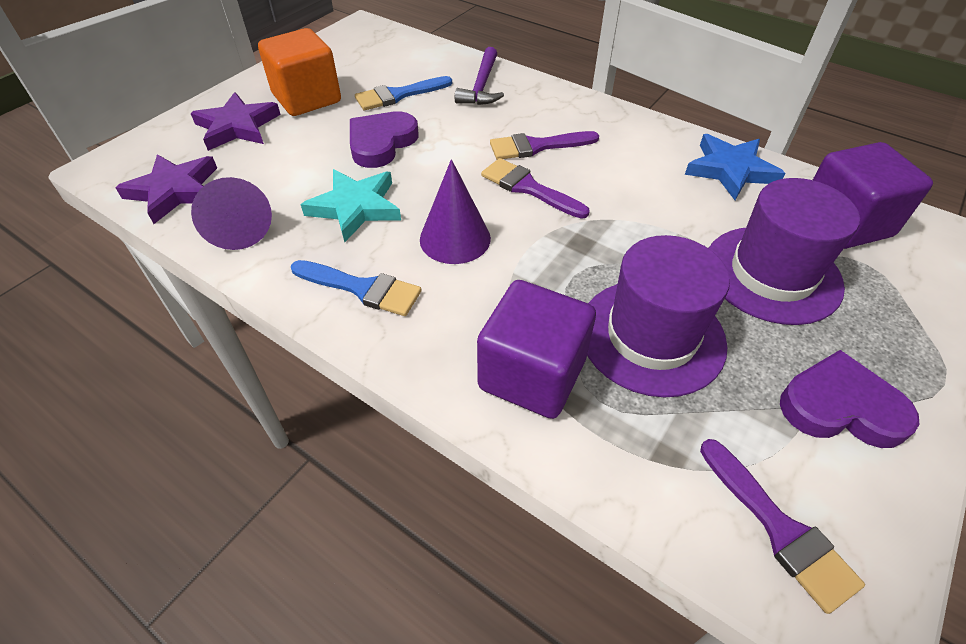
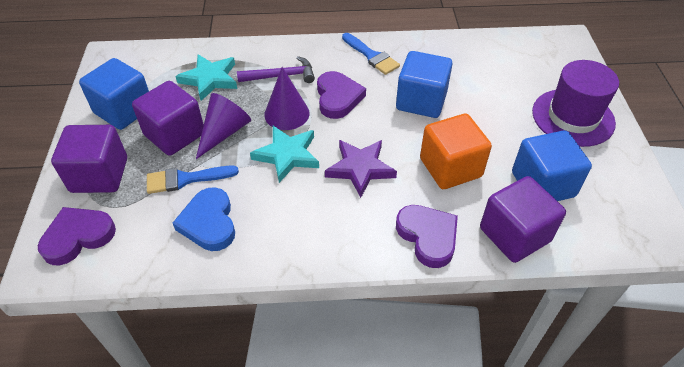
blue cube: 0 -> 3
blue heart: 0 -> 1
blue star: 1 -> 0
purple brush: 3 -> 0
purple cube: 2 -> 3
purple hat: 2 -> 1
purple heart: 2 -> 3
purple star: 2 -> 1
turquoise star: 1 -> 2

